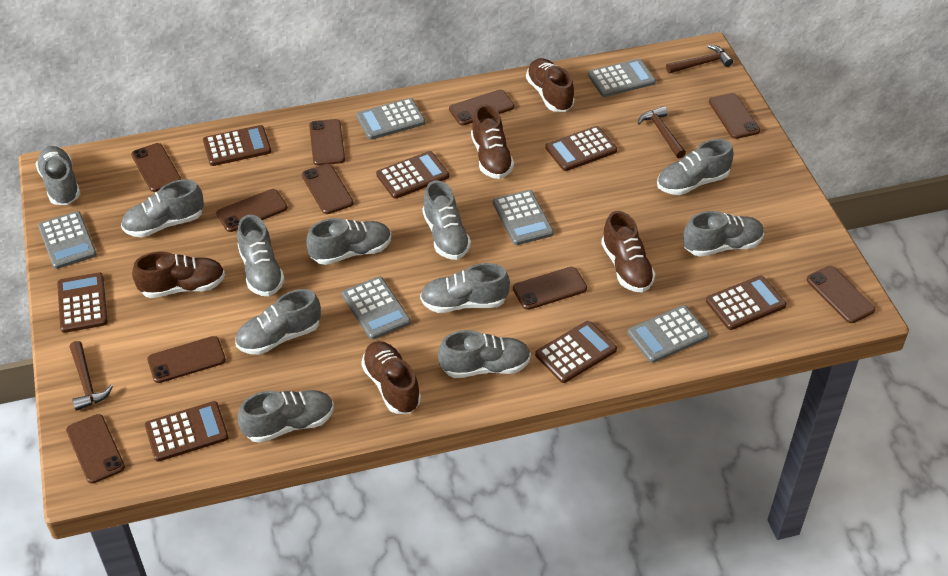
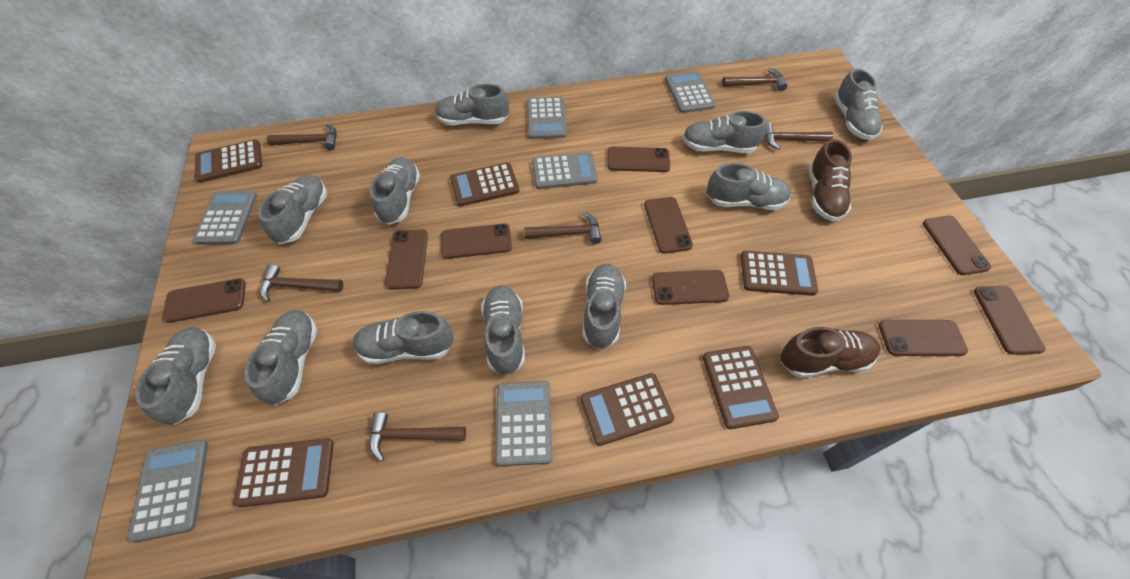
brown calculator: 7 -> 6
brown hammer: 3 -> 6
brown phone: 10 -> 9
brown shoe: 5 -> 2

